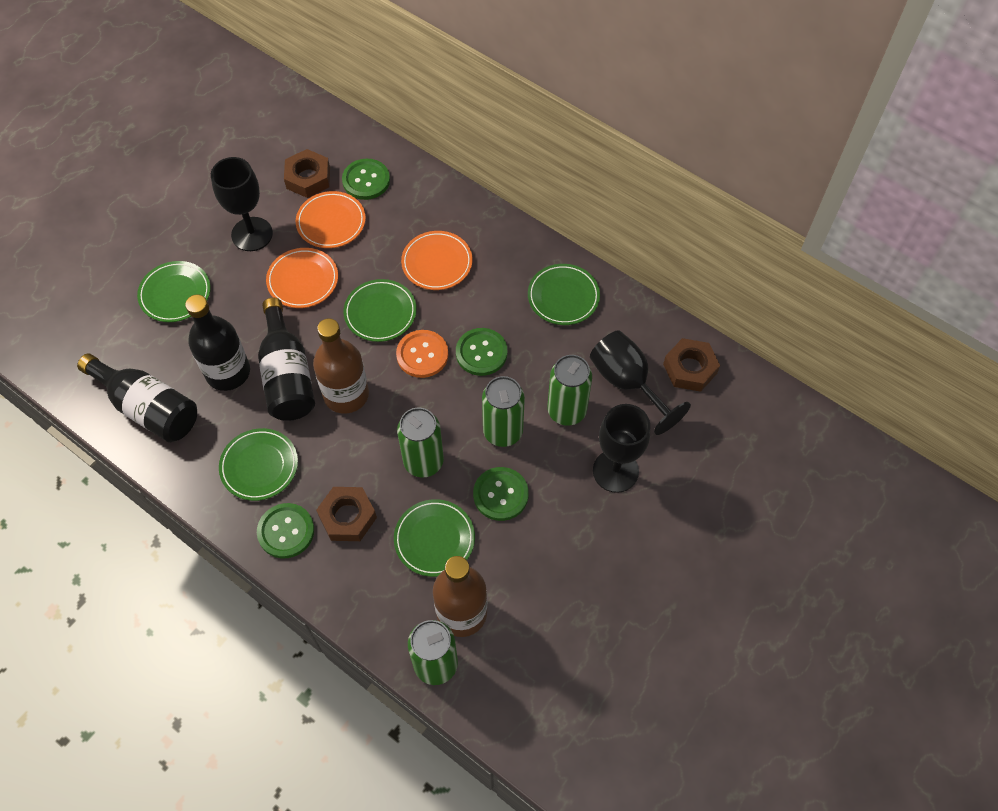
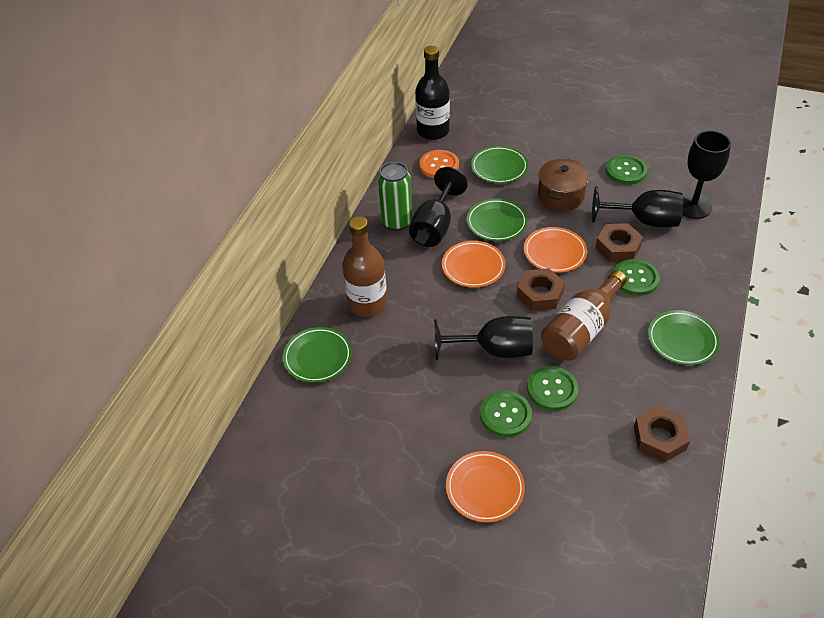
black bottle: 3 -> 1
black goblet: 3 -> 4
brown pot: 0 -> 1
green can: 4 -> 1
green plate: 5 -> 4

